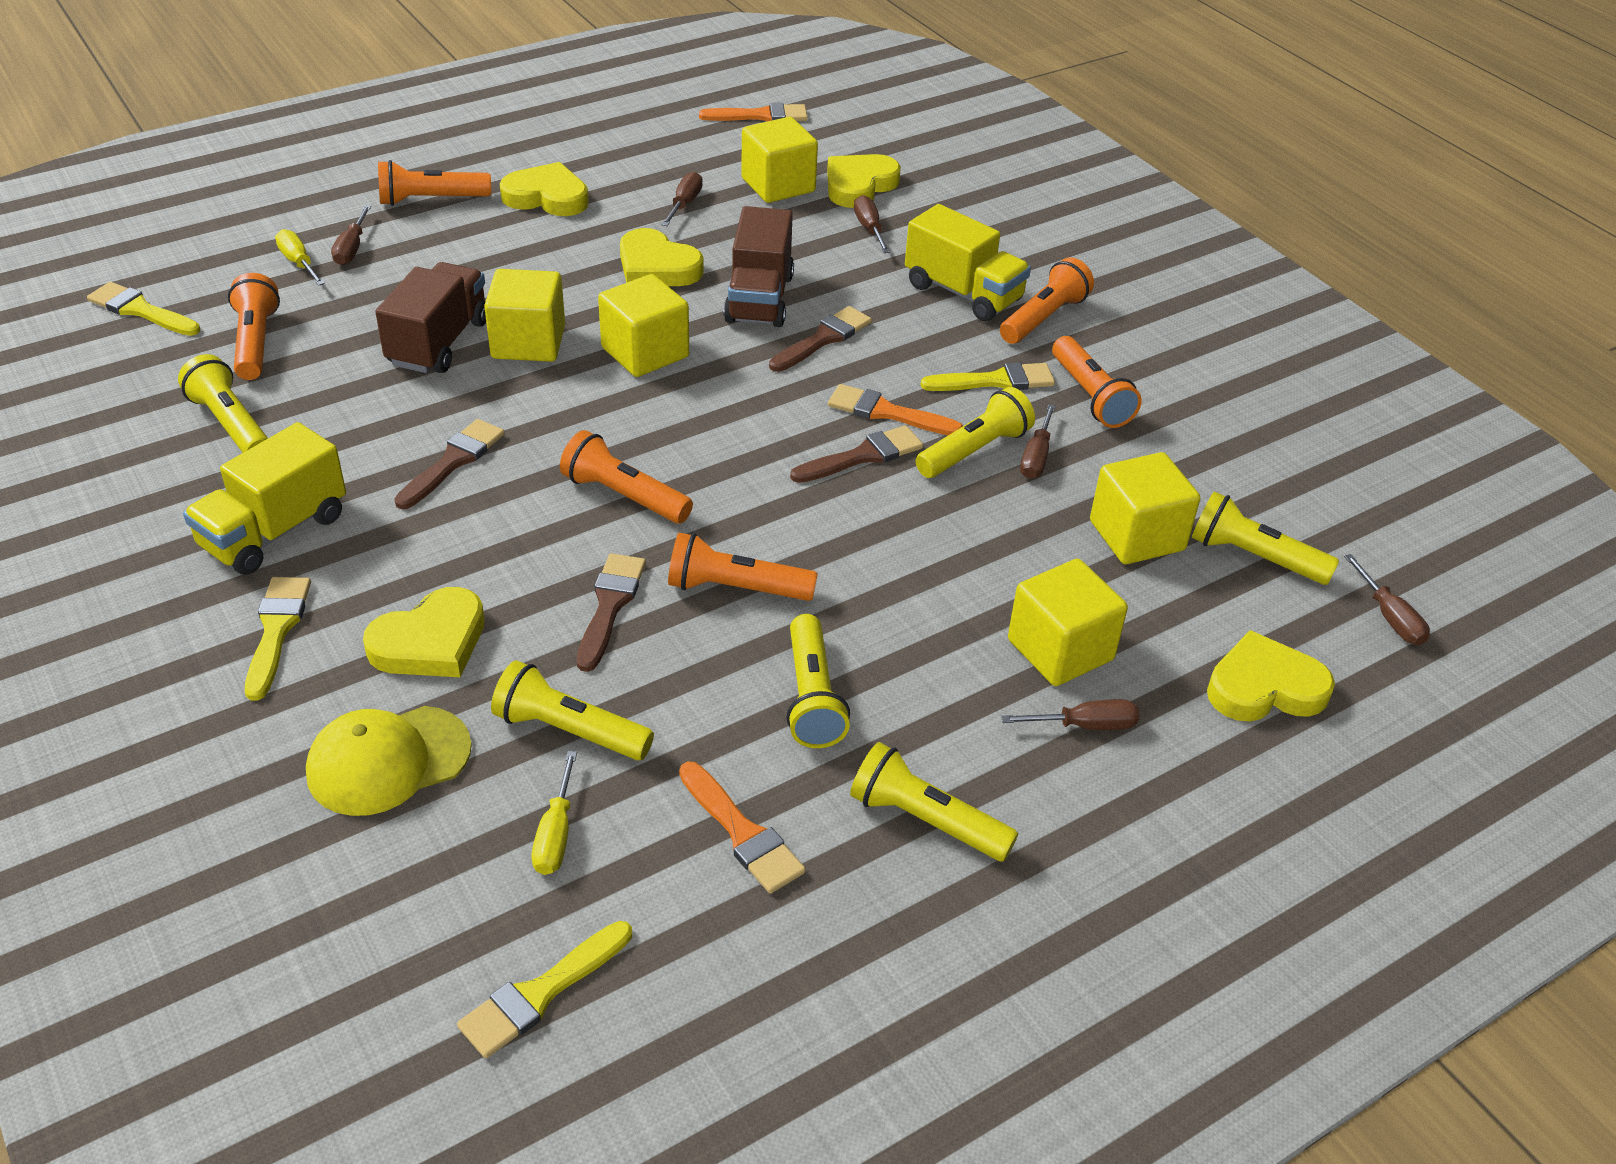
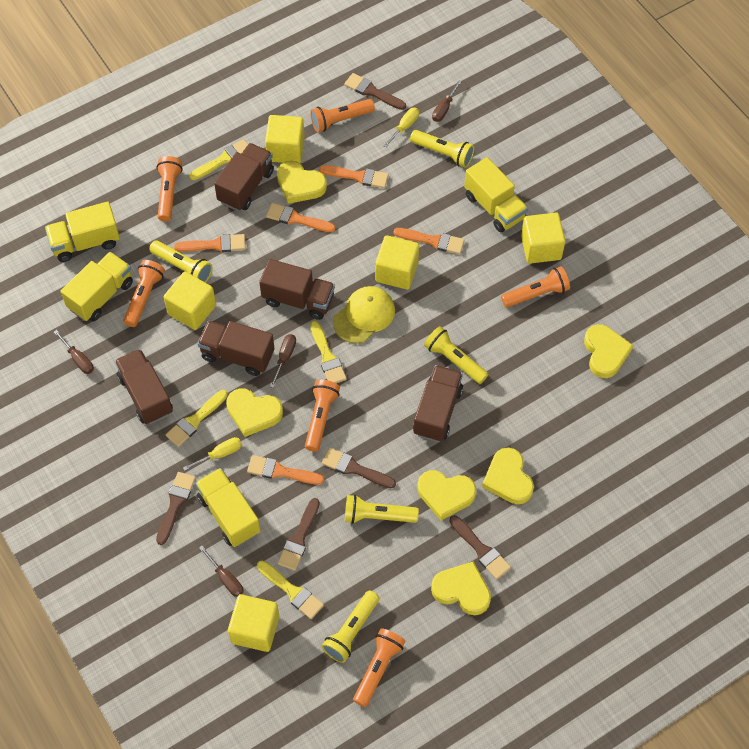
brown brush: 4 -> 5
brown screwdriver: 6 -> 4
brown truck: 2 -> 5
orange brush: 3 -> 5
yellow flashlight: 6 -> 5
yellow heart: 5 -> 6
yellow truck: 2 -> 4

